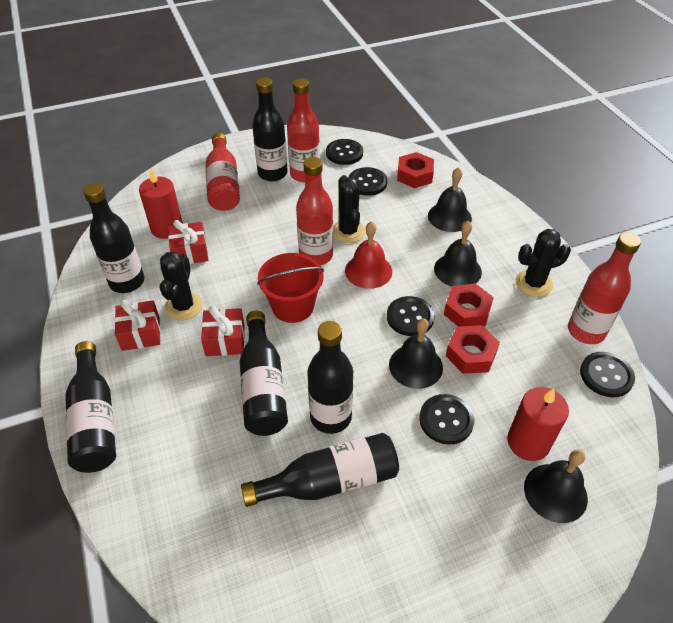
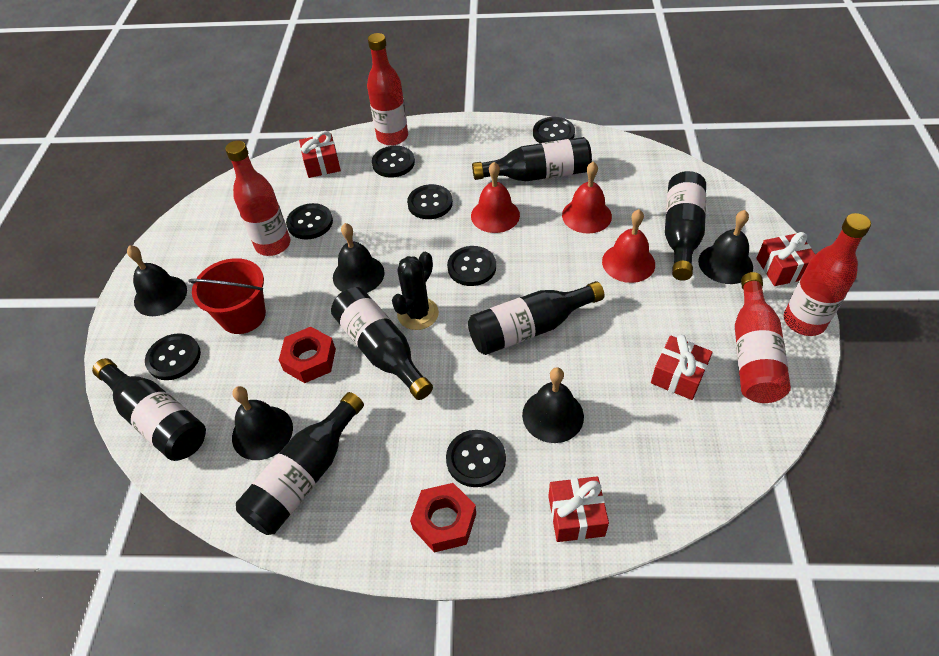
black bell: 4 -> 5
black button: 5 -> 7
black cactus: 3 -> 1
red bell: 1 -> 3
red candle: 2 -> 0
red gift: 3 -> 4
red nut: 3 -> 2

